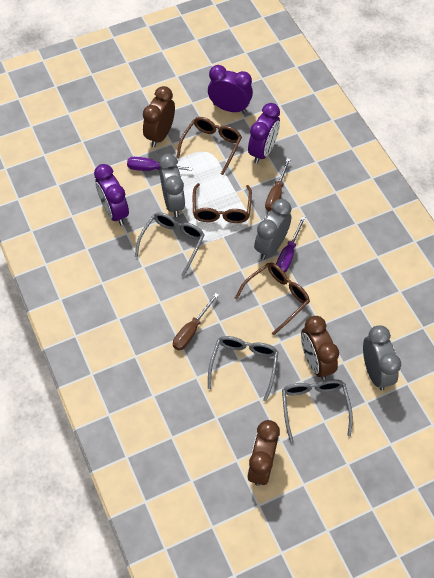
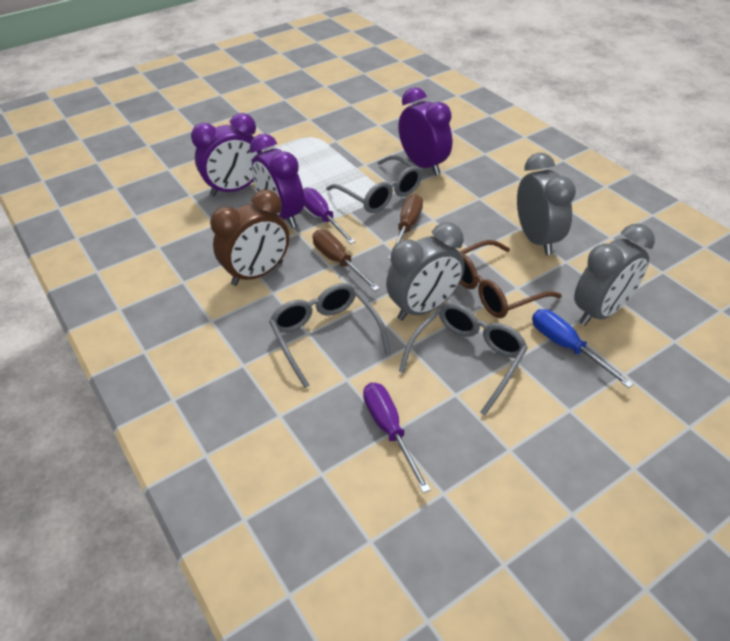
blue screwdriver: 0 -> 1
brown clock: 3 -> 1
brown glasses: 3 -> 1

